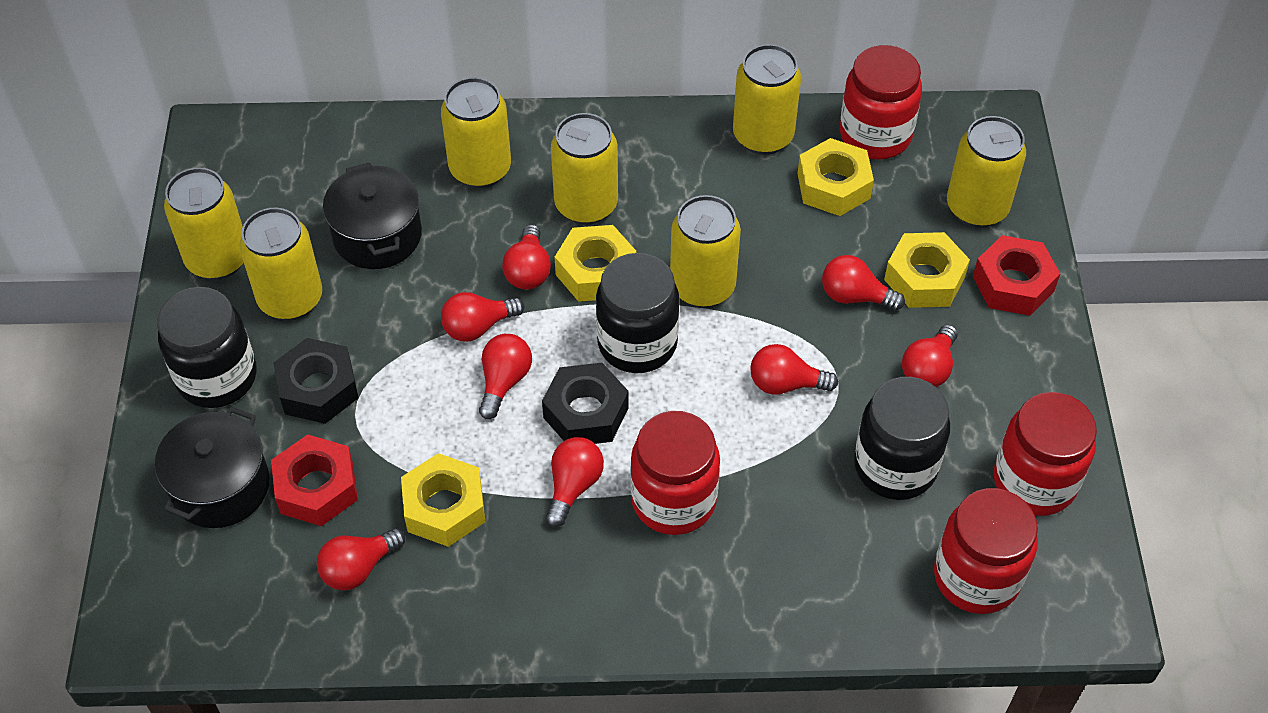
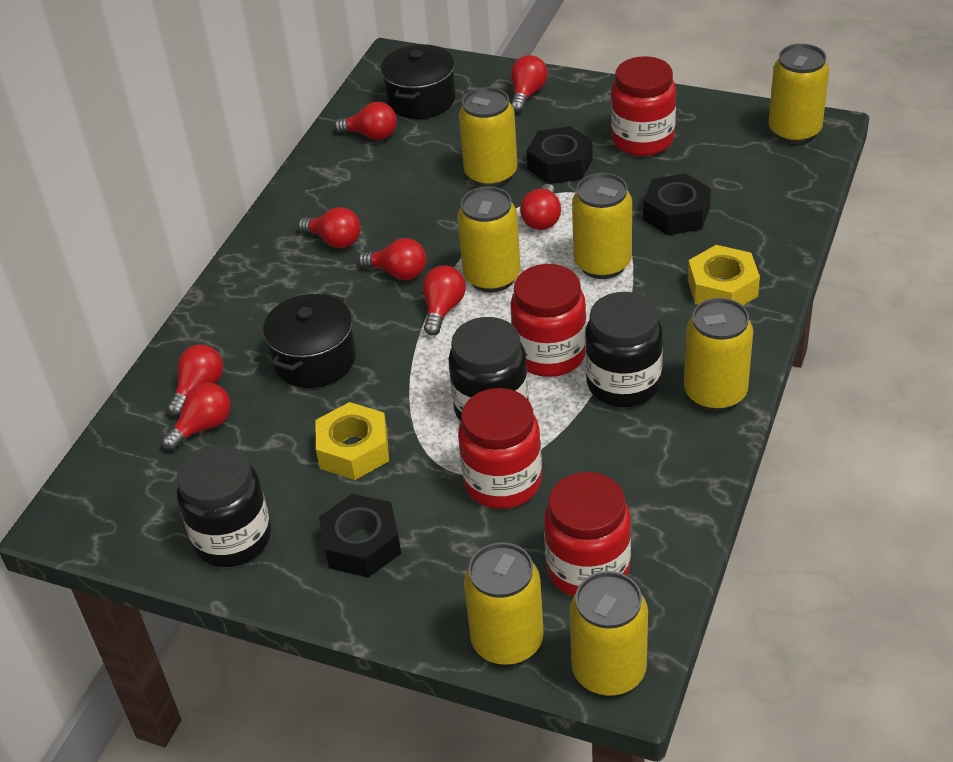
black nut: 2 -> 3
red nut: 2 -> 0
yellow nut: 4 -> 2

